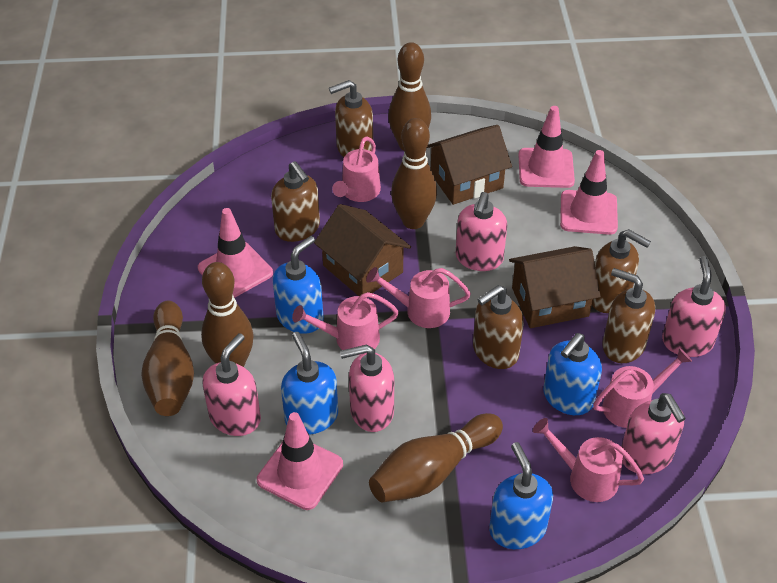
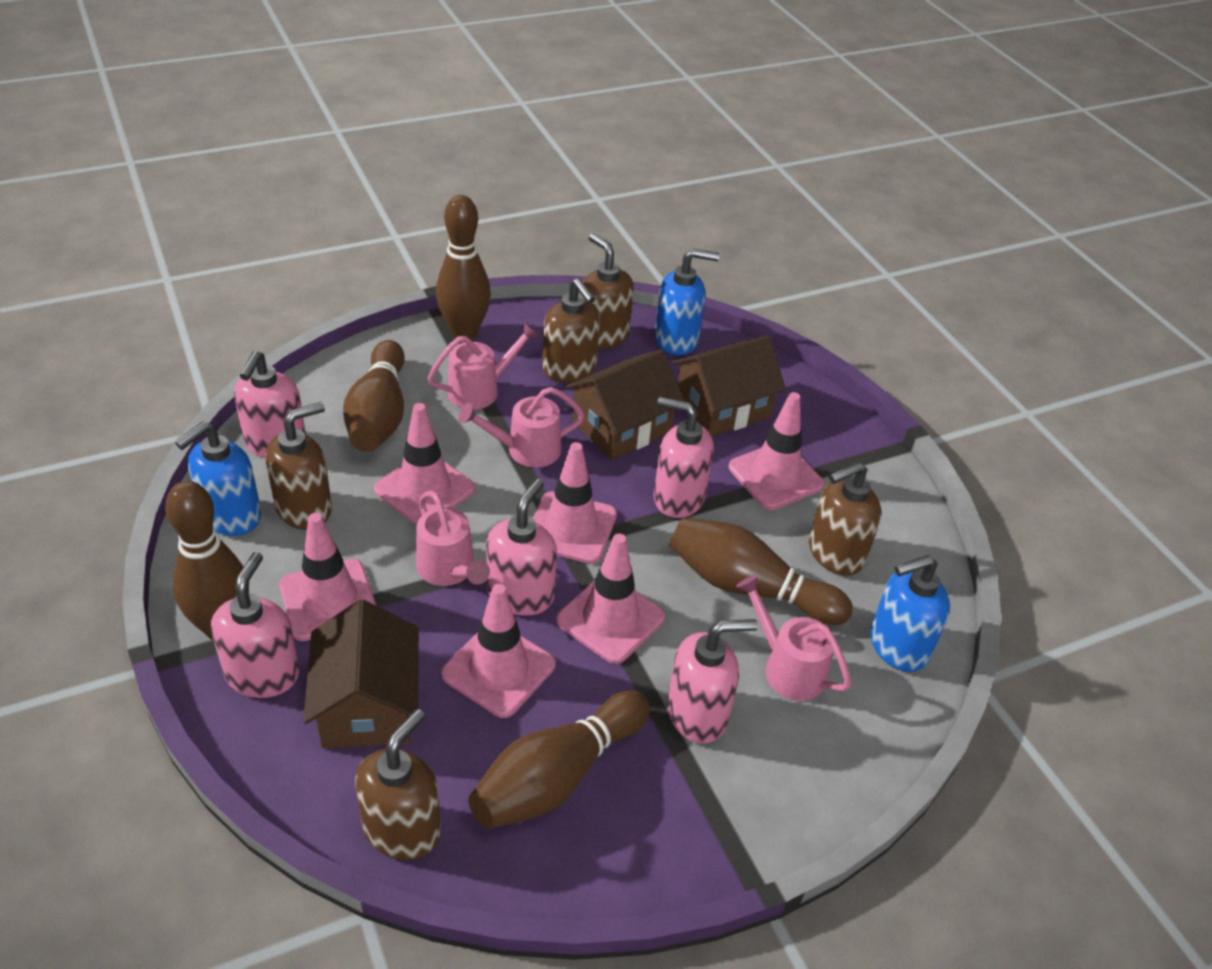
blue soap dispenser: 4 -> 3
pink traffic cone: 4 -> 6
pink watering can: 5 -> 4

